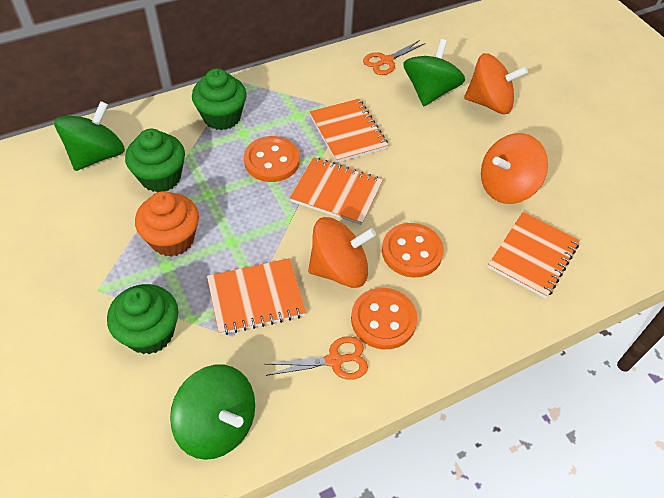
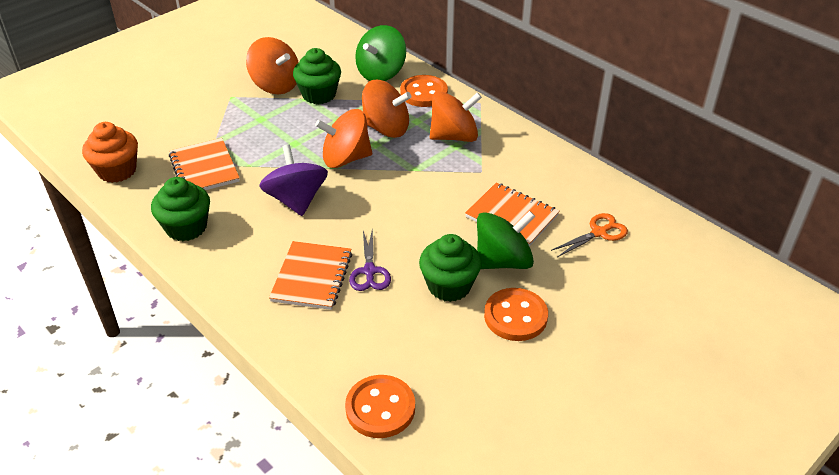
green spinning top: 3 -> 2
orange notebook: 4 -> 3
orange scissors: 2 -> 1
orange spinning top: 3 -> 4
purple scissors: 0 -> 1
purple spinning top: 0 -> 1

